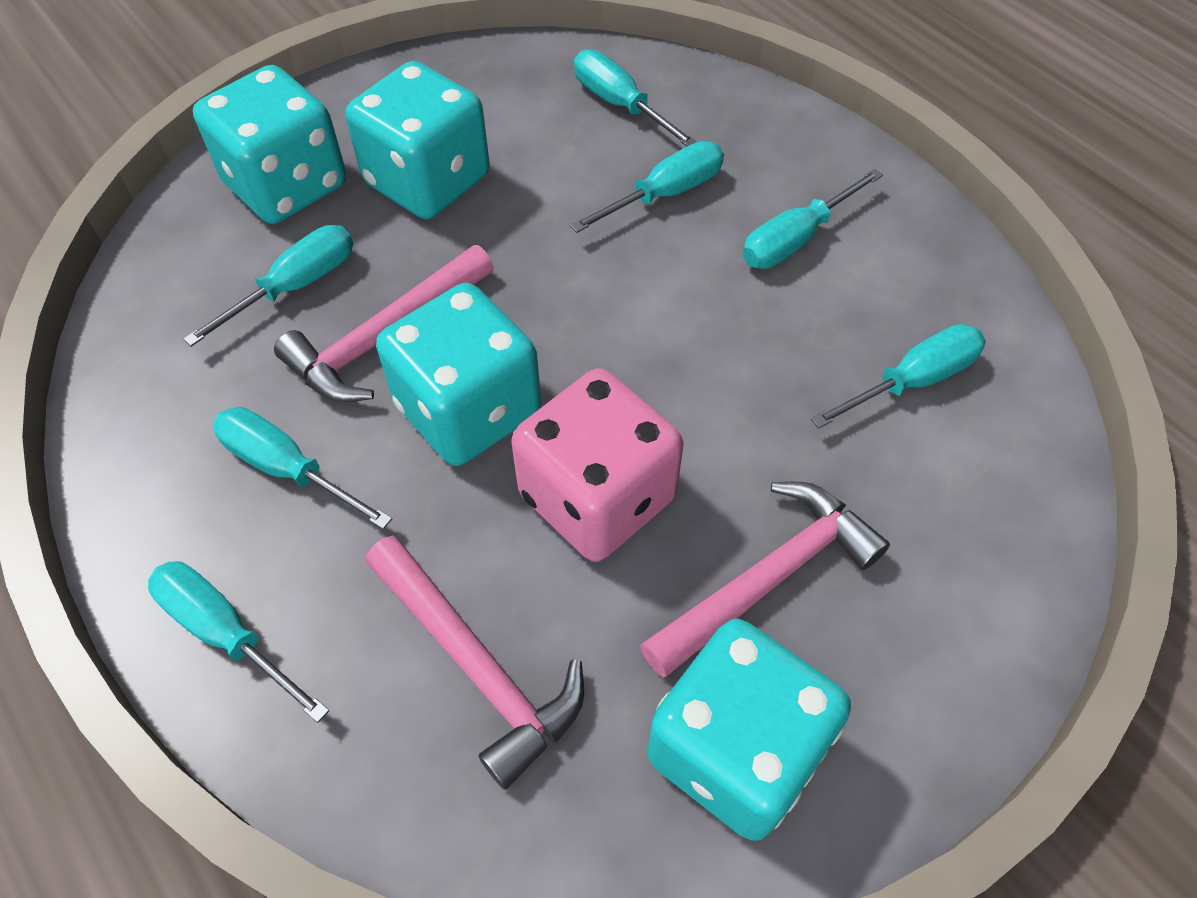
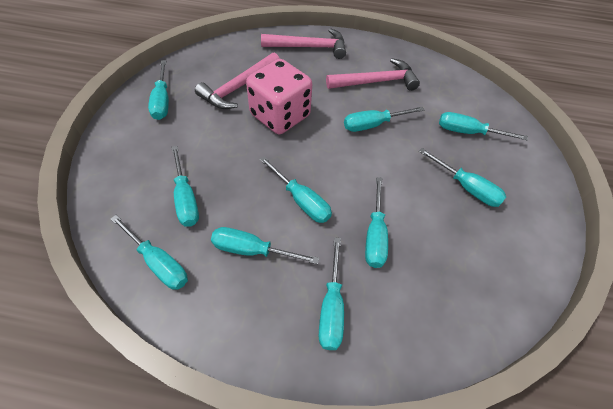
turquoise dice: 4 -> 0
turquoise screwdriver: 7 -> 10

